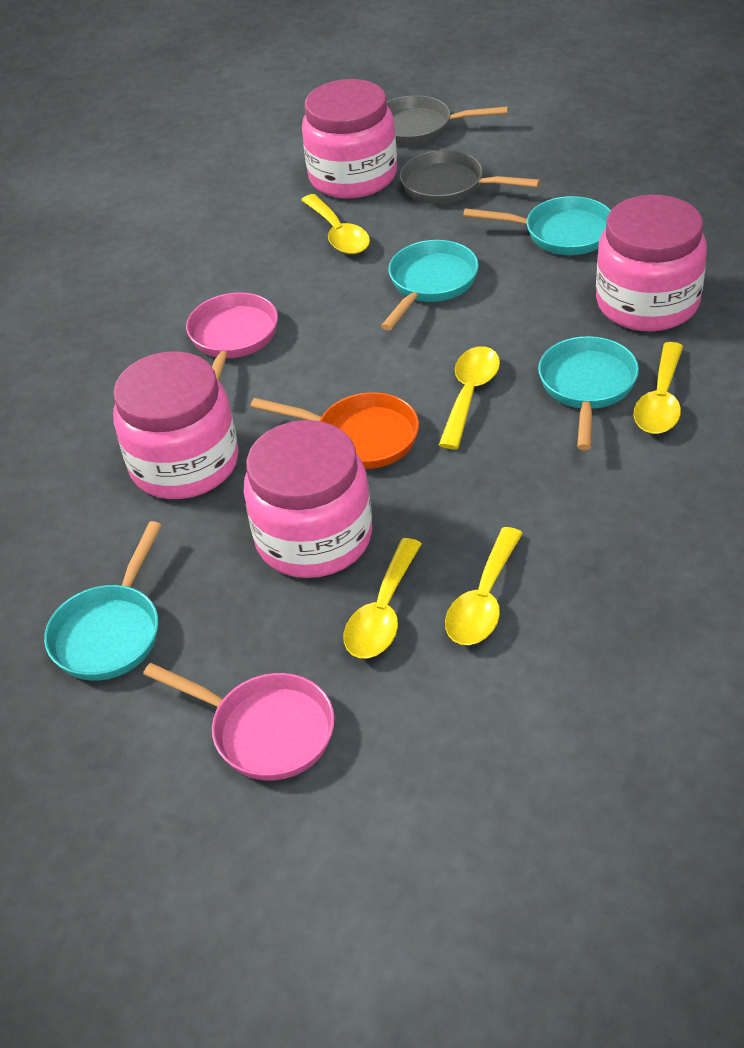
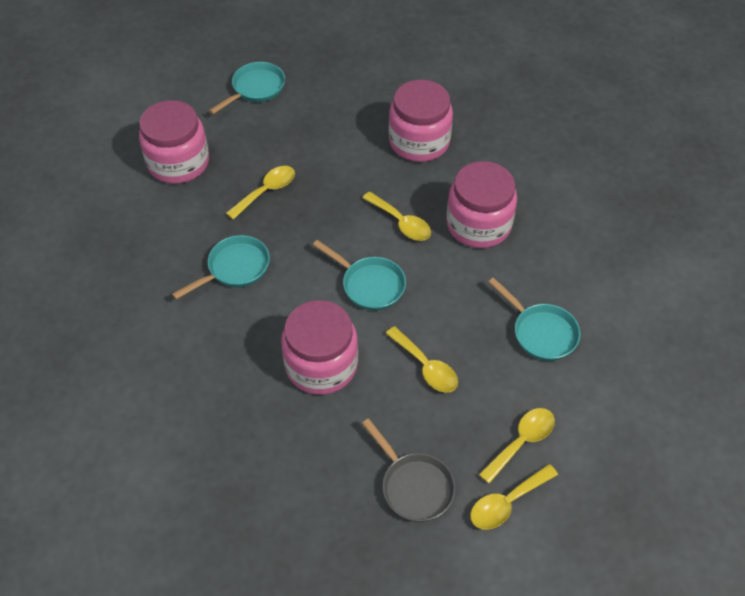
grey pan: 2 -> 1
orange pan: 1 -> 0
pink pan: 2 -> 0

